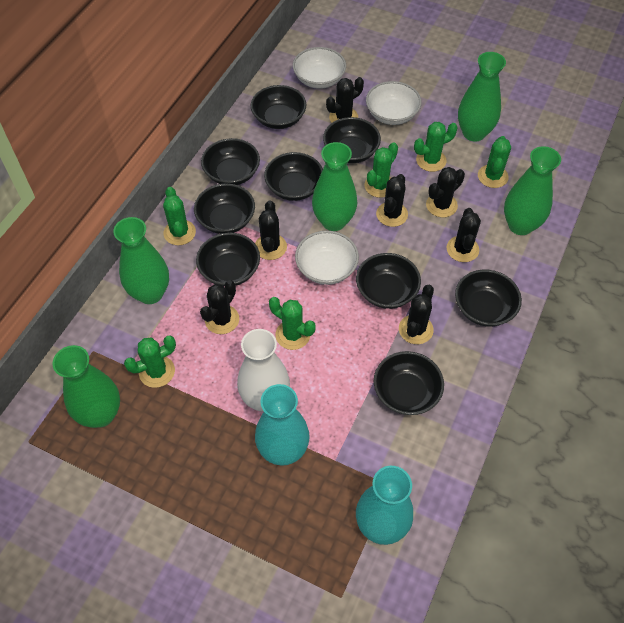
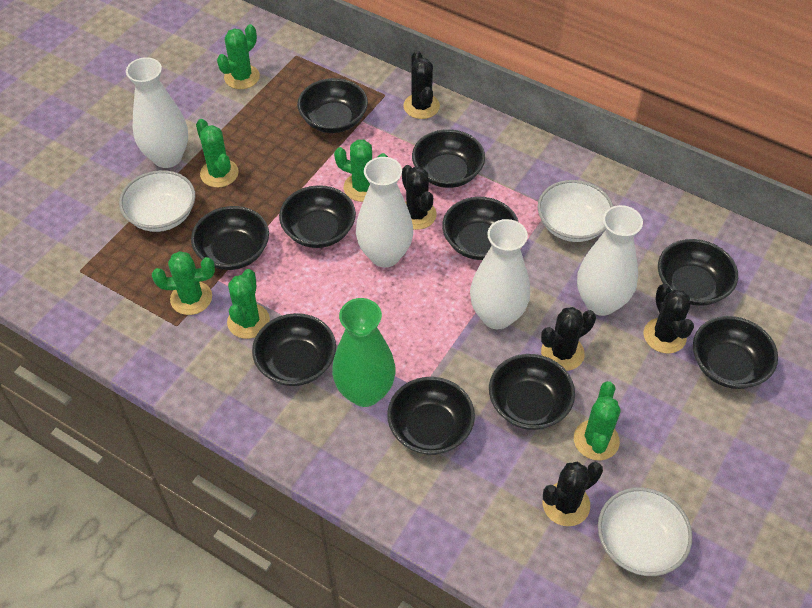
black bowl: 9 -> 10
black cactus: 7 -> 5
green vase: 5 -> 1
turquoise vase: 2 -> 0
white vase: 1 -> 4

